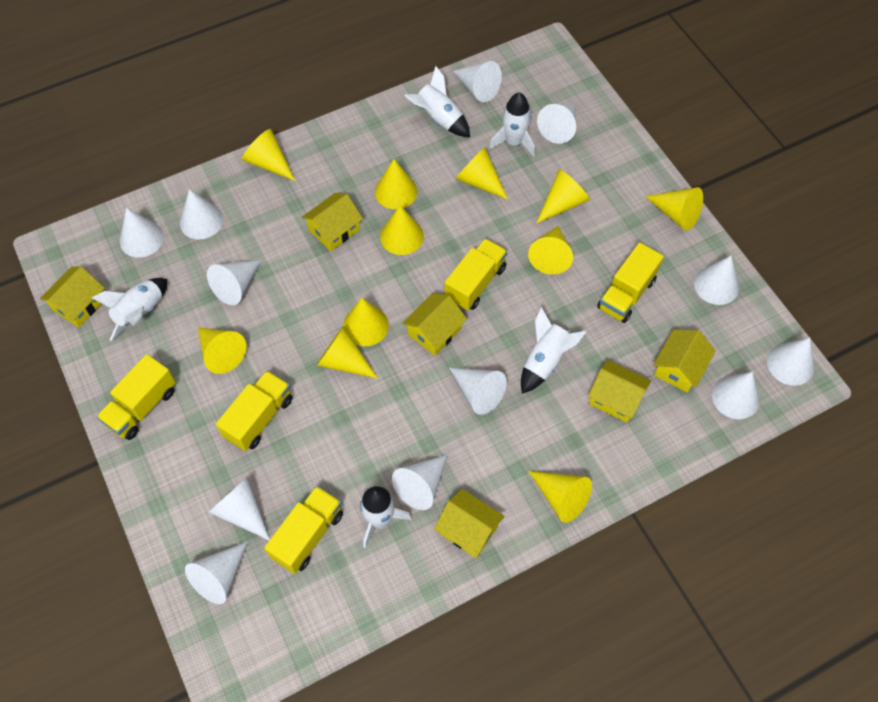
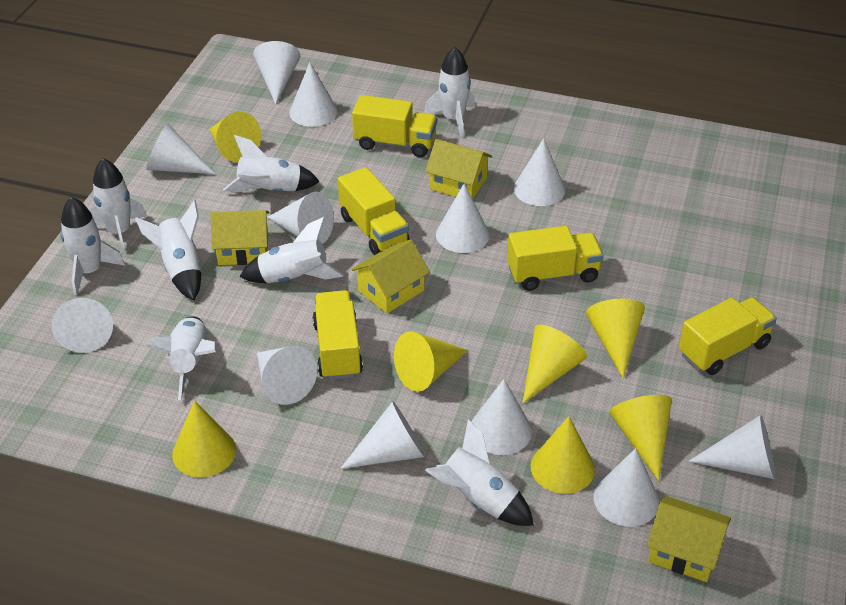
white rocket: 5 -> 8
yellow cone: 11 -> 7
yellow house: 6 -> 4

